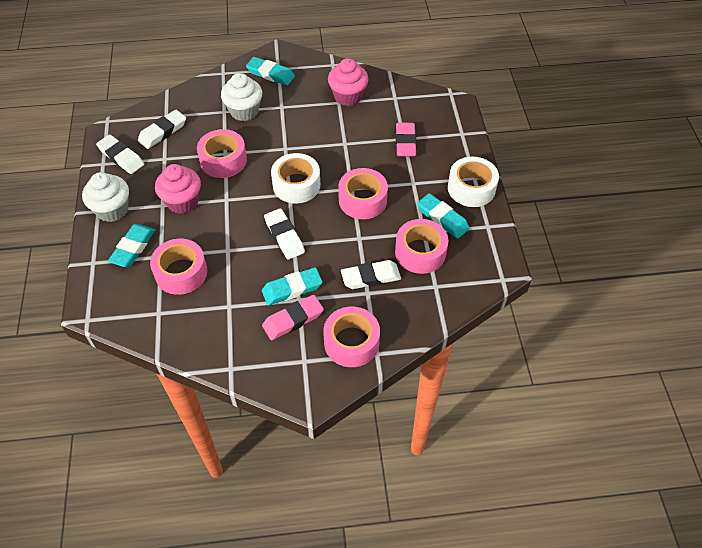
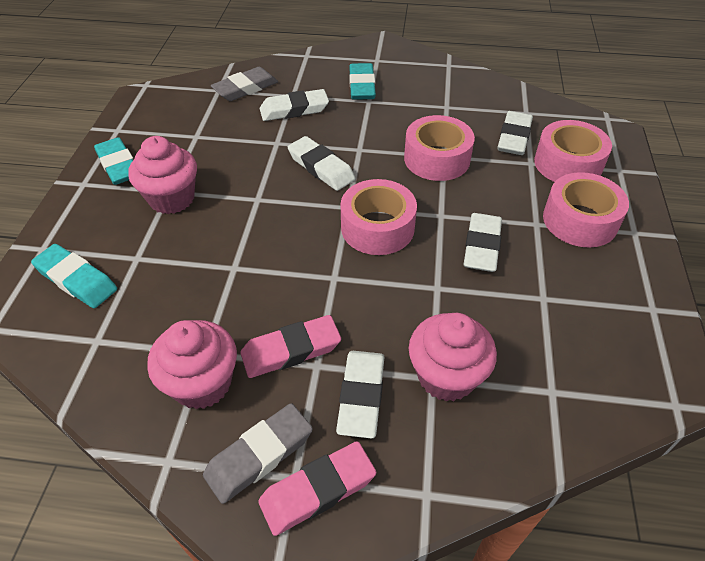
grey eraser: 0 -> 2
pink cupcake: 2 -> 3
pink tape: 5 -> 4
turquoise eraser: 4 -> 3
white cupcake: 2 -> 0
white eraser: 4 -> 5
white tape: 2 -> 0

